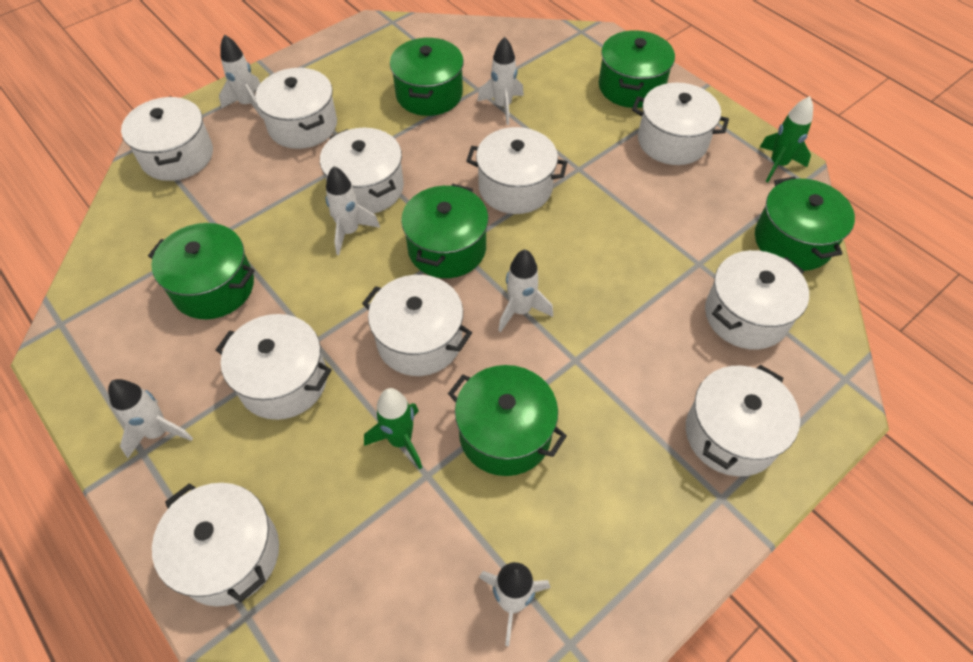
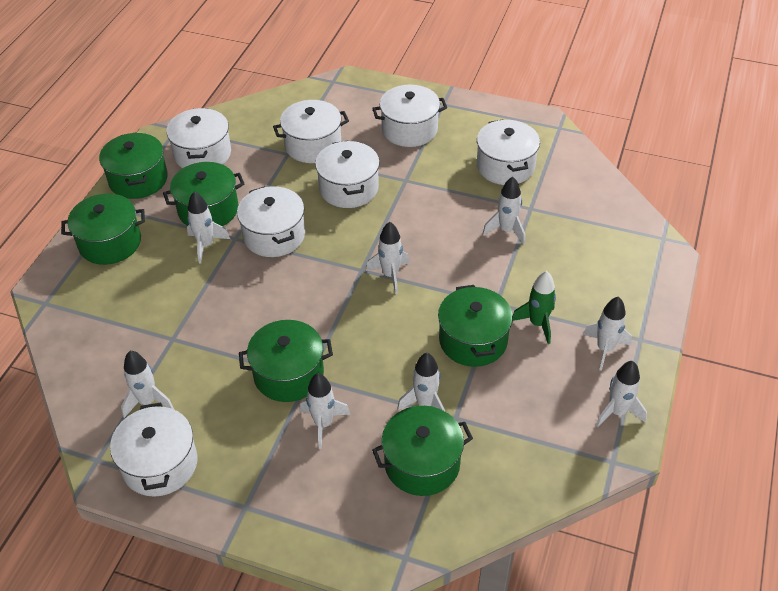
green rocket: 2 -> 1
white pot: 10 -> 7
white rocket: 6 -> 8

